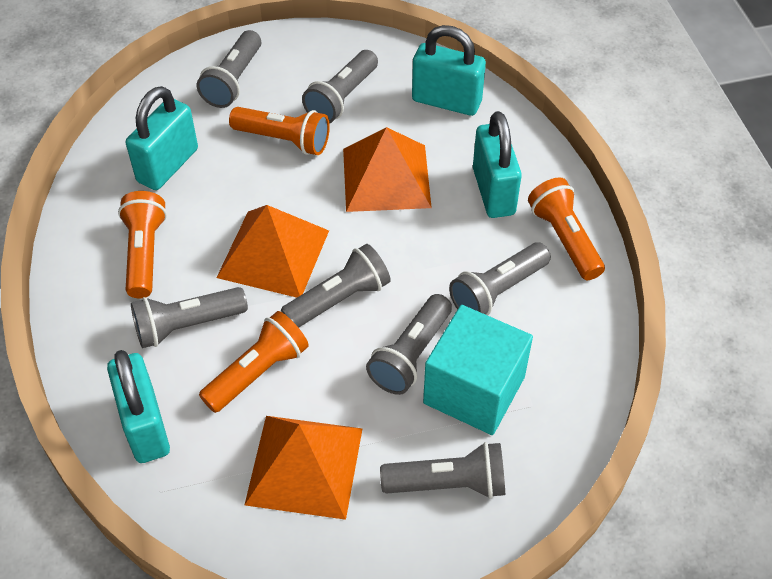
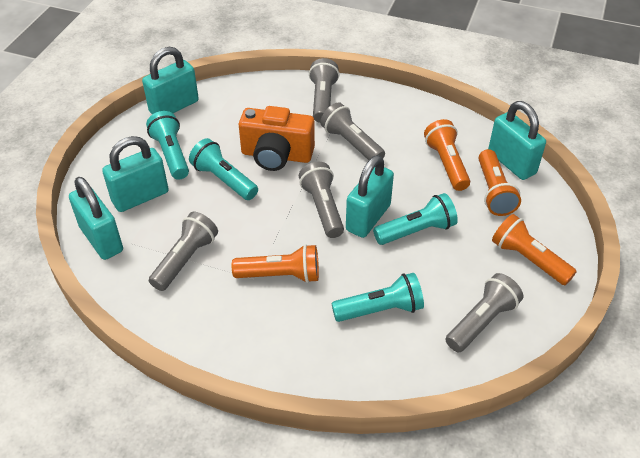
grey flashlight: 7 -> 5
orange camera: 0 -> 1
orange pyramid: 3 -> 0
turquoise cube: 1 -> 0
turquoise flashlight: 0 -> 4
turquoise padlock: 4 -> 5

